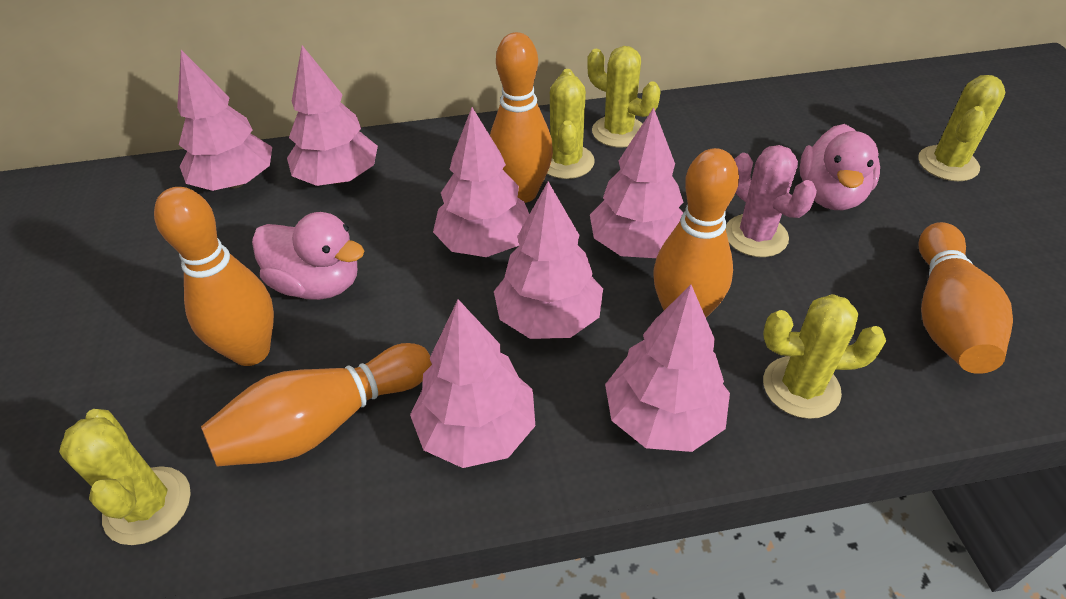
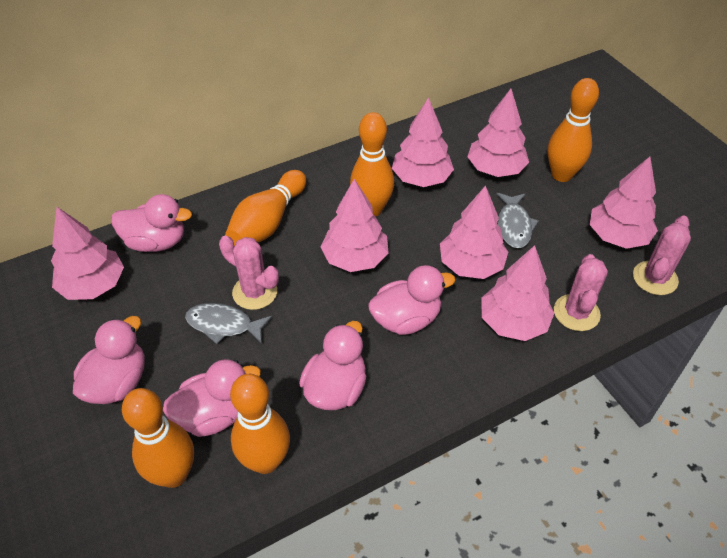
grey fish: 0 -> 2
pink cactus: 1 -> 3
pink duck: 2 -> 5
yellow cactus: 5 -> 0

